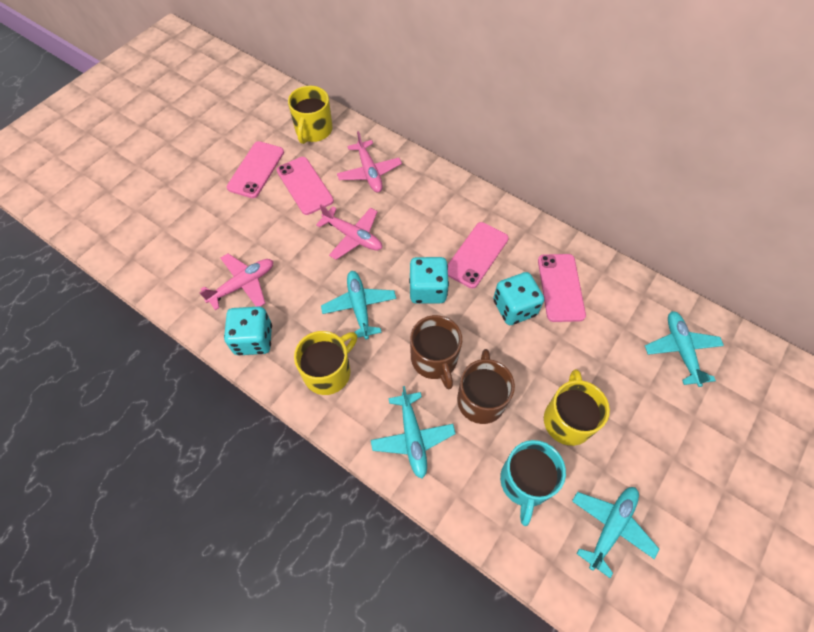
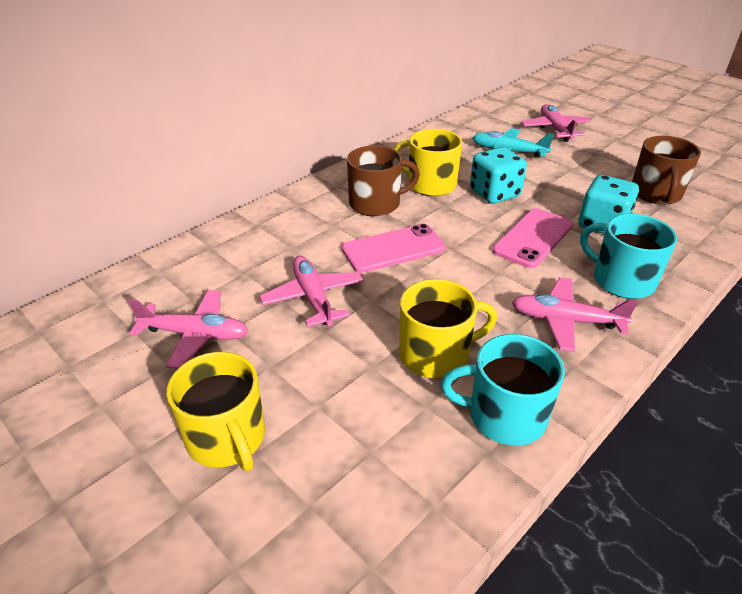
pink phone: 4 -> 2
pink plane: 3 -> 4
turquoise dice: 3 -> 2
turquoise mug: 1 -> 2
turquoise plane: 4 -> 1

